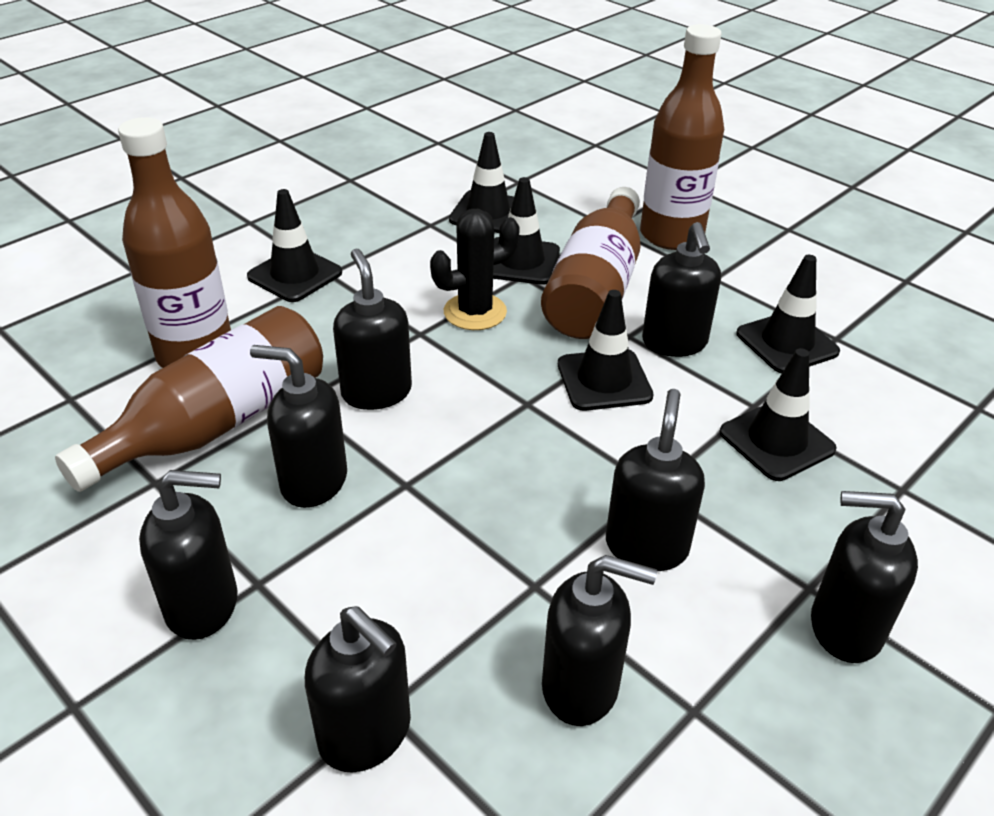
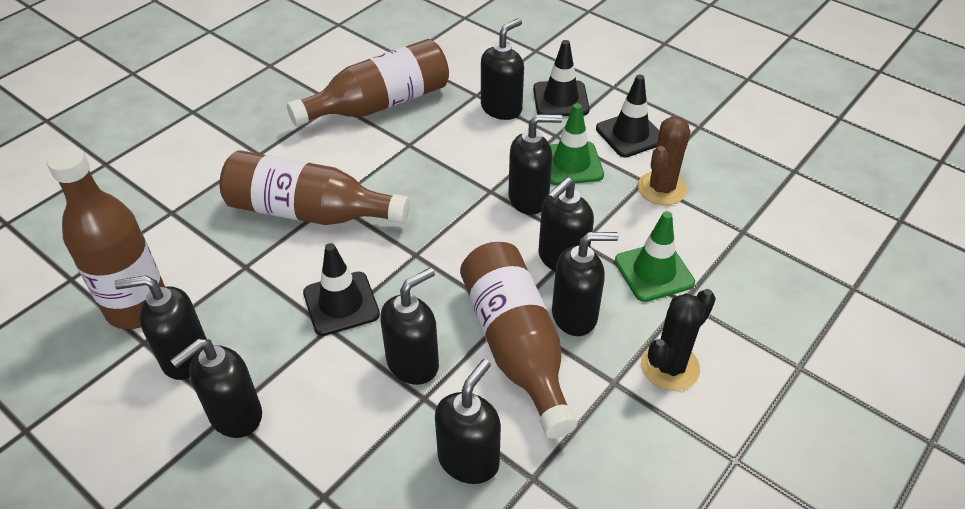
black traffic cone: 6 -> 3
brown cactus: 0 -> 1
green traffic cone: 0 -> 2

